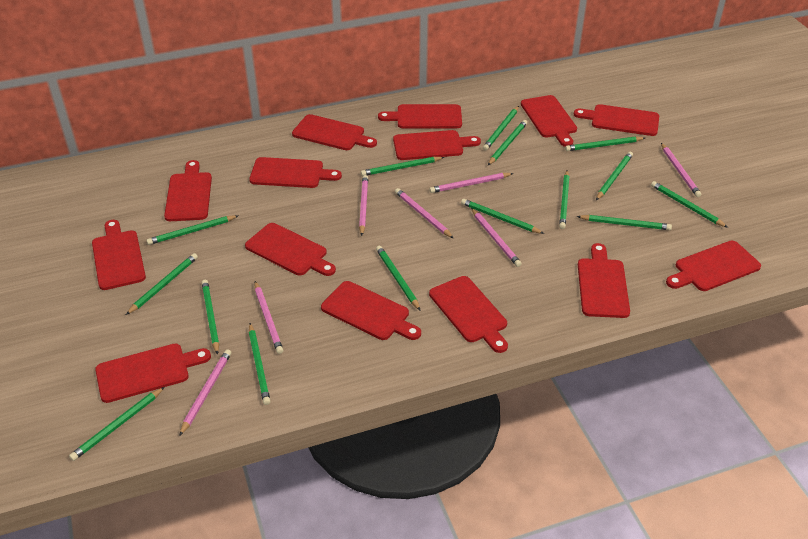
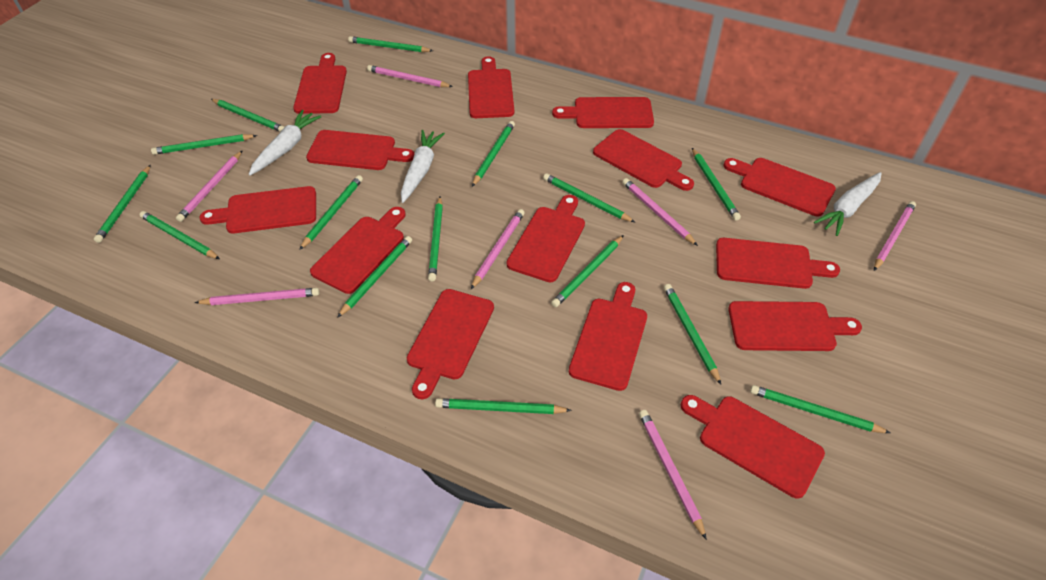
white carrot: 0 -> 3

